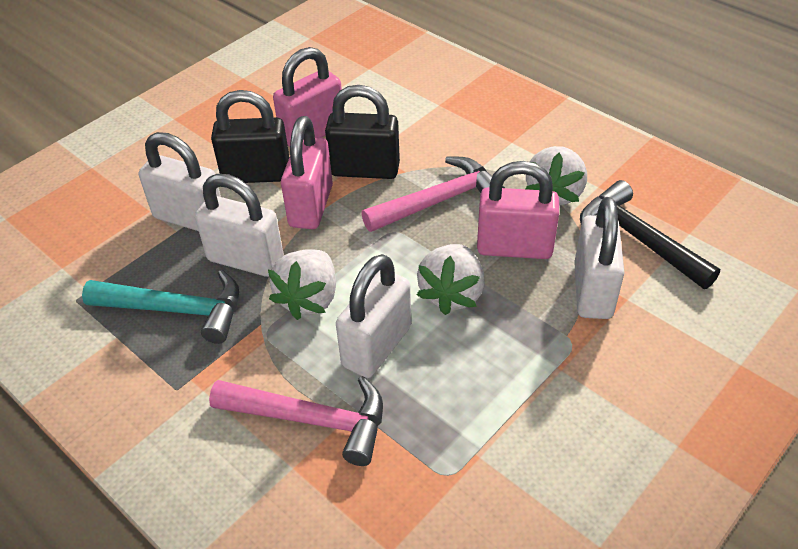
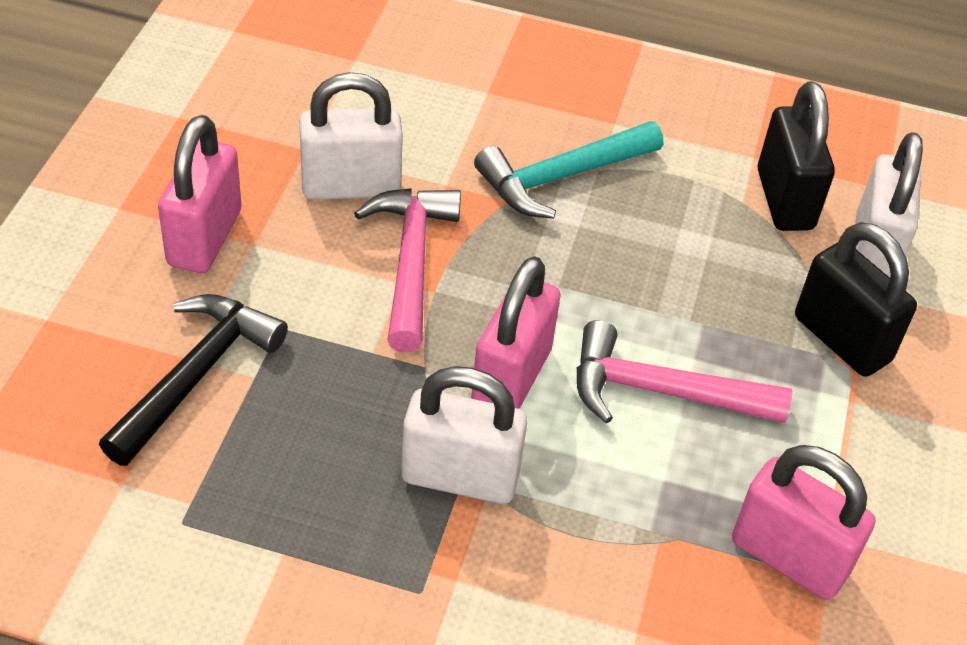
white padlock: 4 -> 3
white strawberry: 3 -> 0

